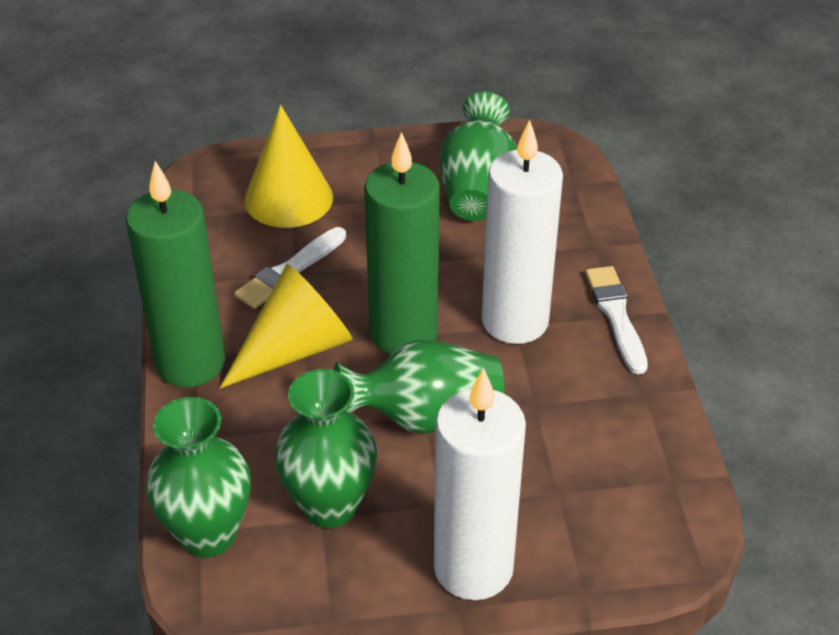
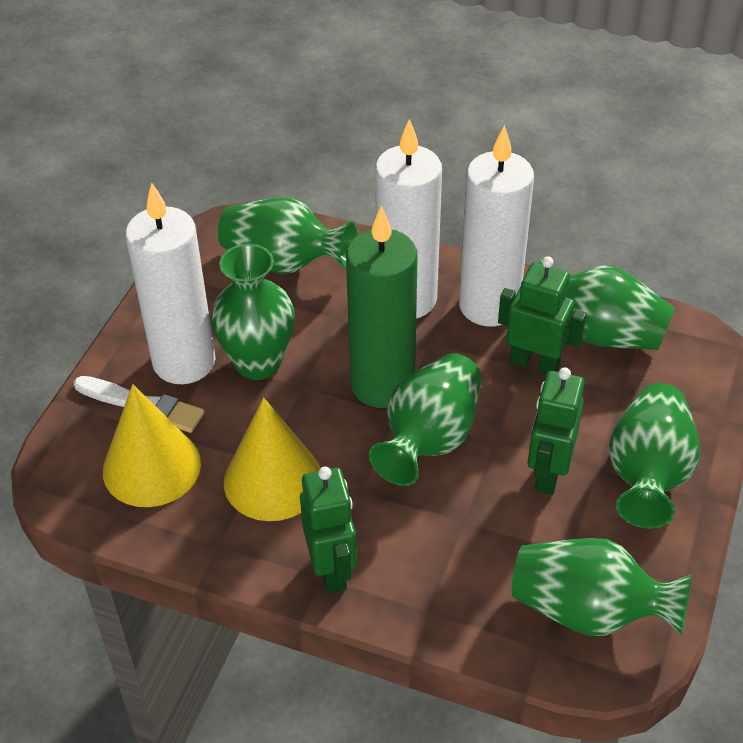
green candle: 2 -> 1
green robot: 0 -> 3
green vase: 4 -> 6
white brush: 2 -> 1
white candle: 2 -> 3

